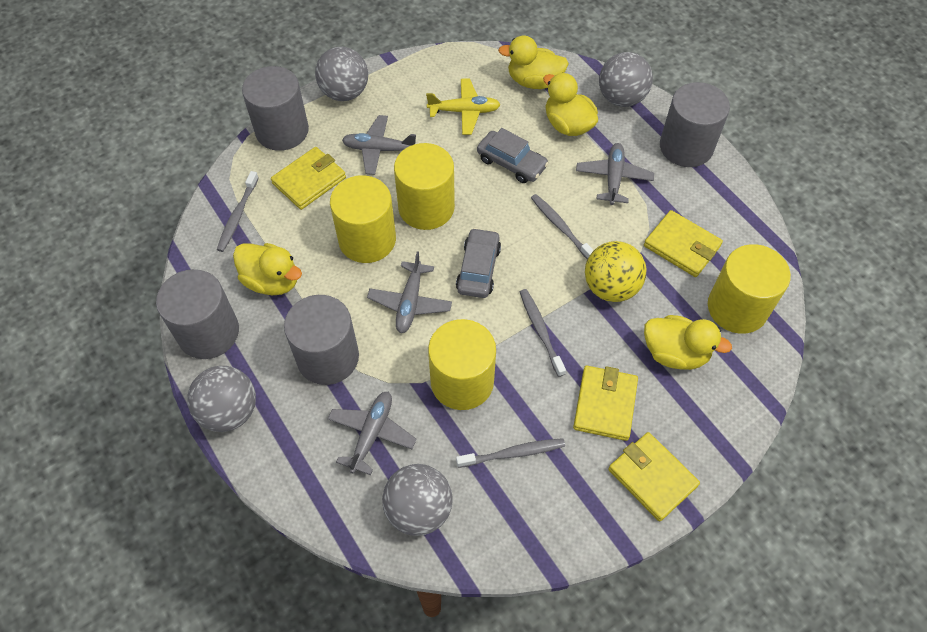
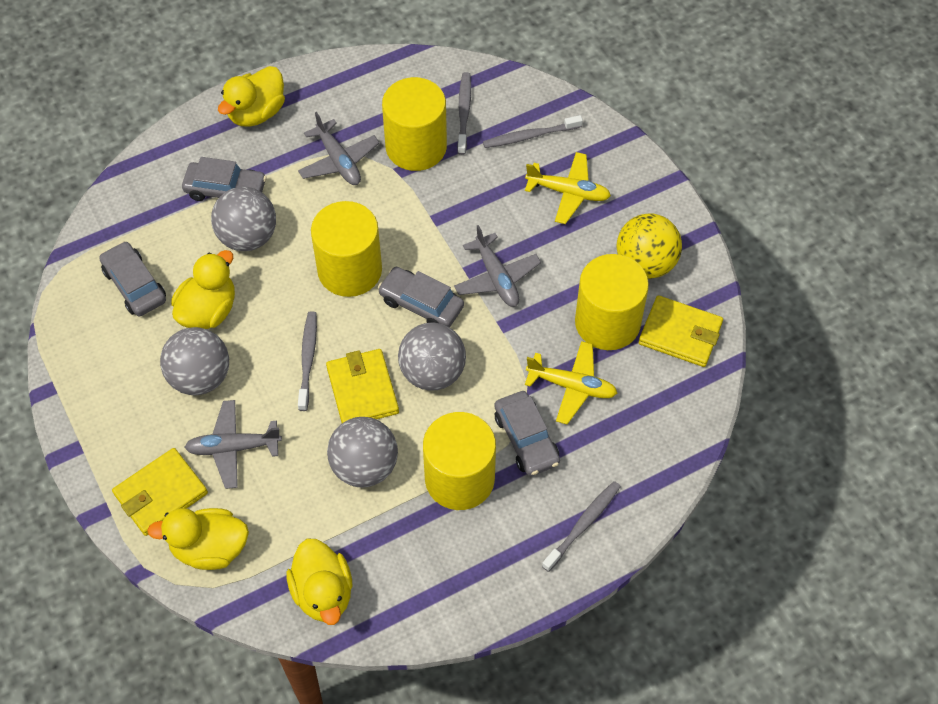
grey car: 2 -> 4
grey cylinder: 4 -> 0
grey plane: 4 -> 3
yellow plane: 1 -> 2
yellow wallet: 4 -> 3

